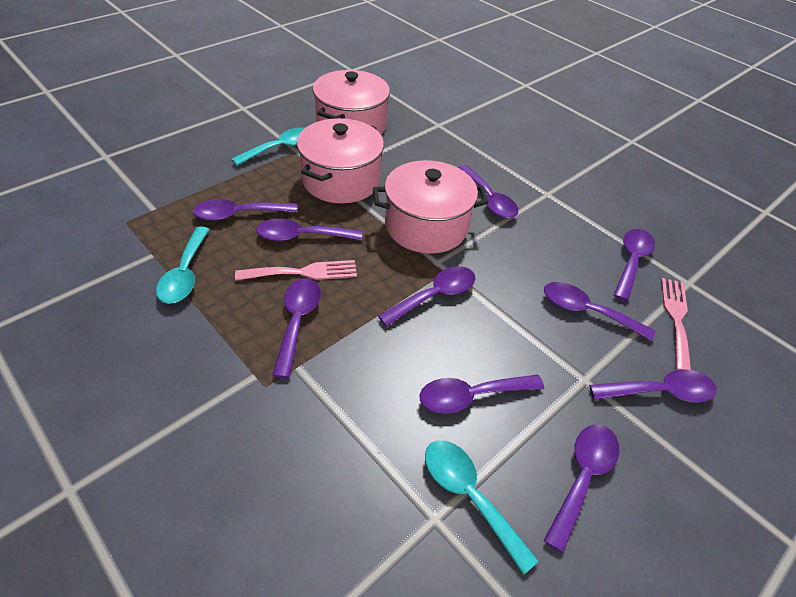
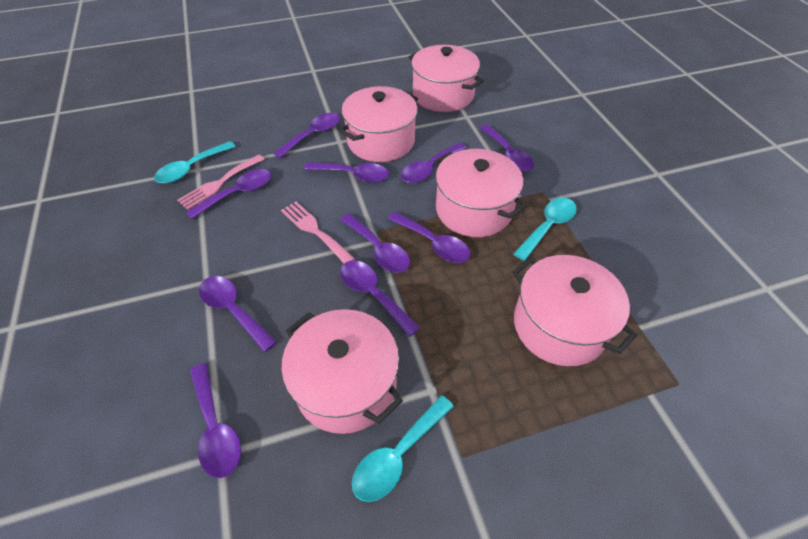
pink pot: 3 -> 5

